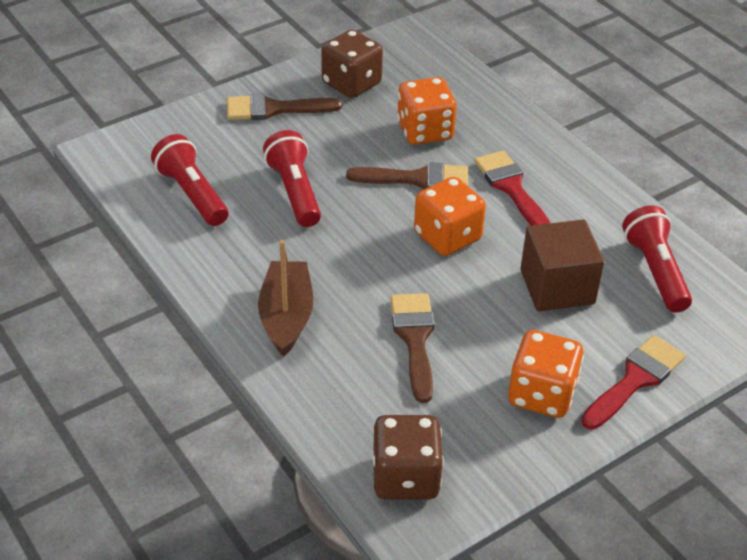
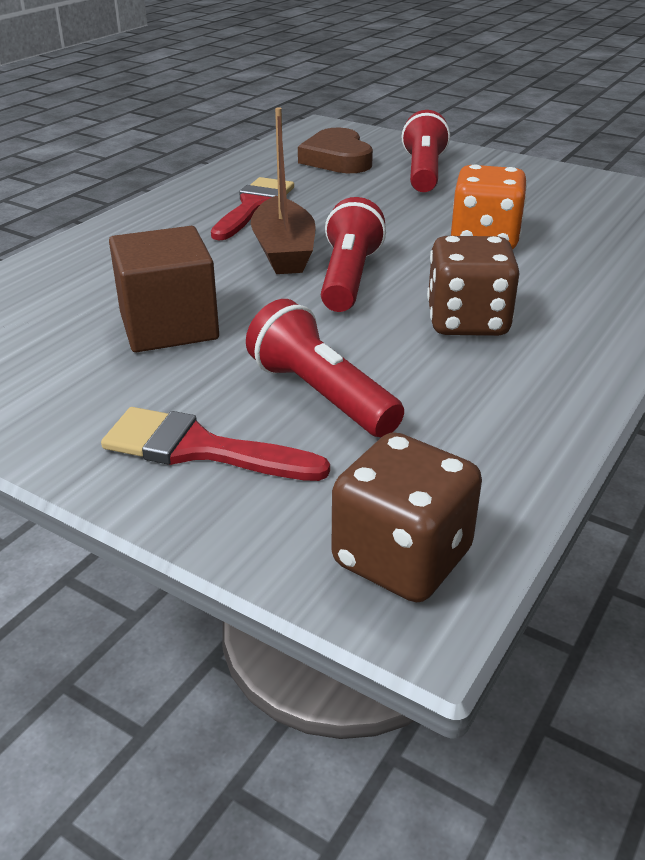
brown brush: 3 -> 0
brown heart: 0 -> 1
orange dice: 3 -> 1

